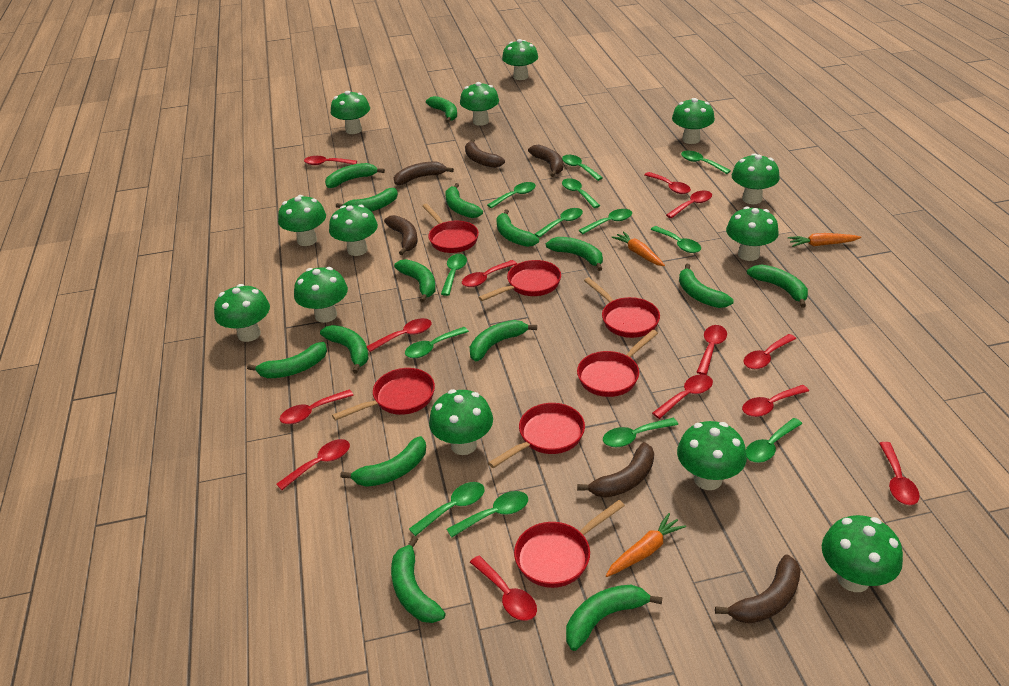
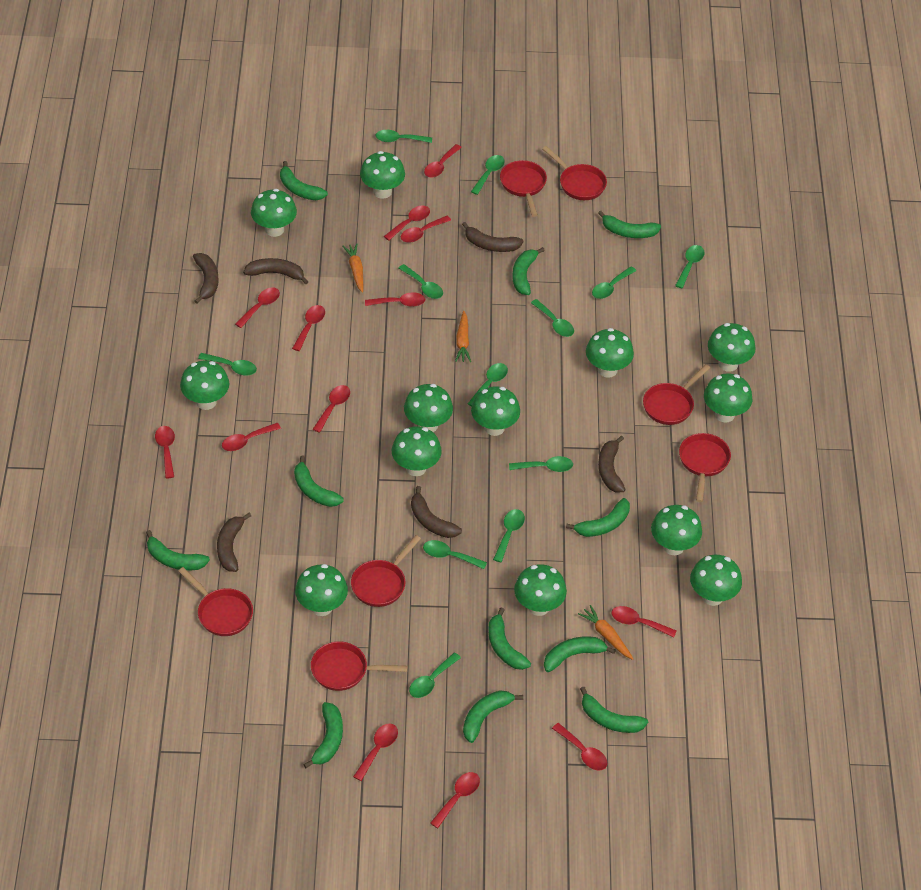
green banana: 15 -> 11
green spoon: 13 -> 12

